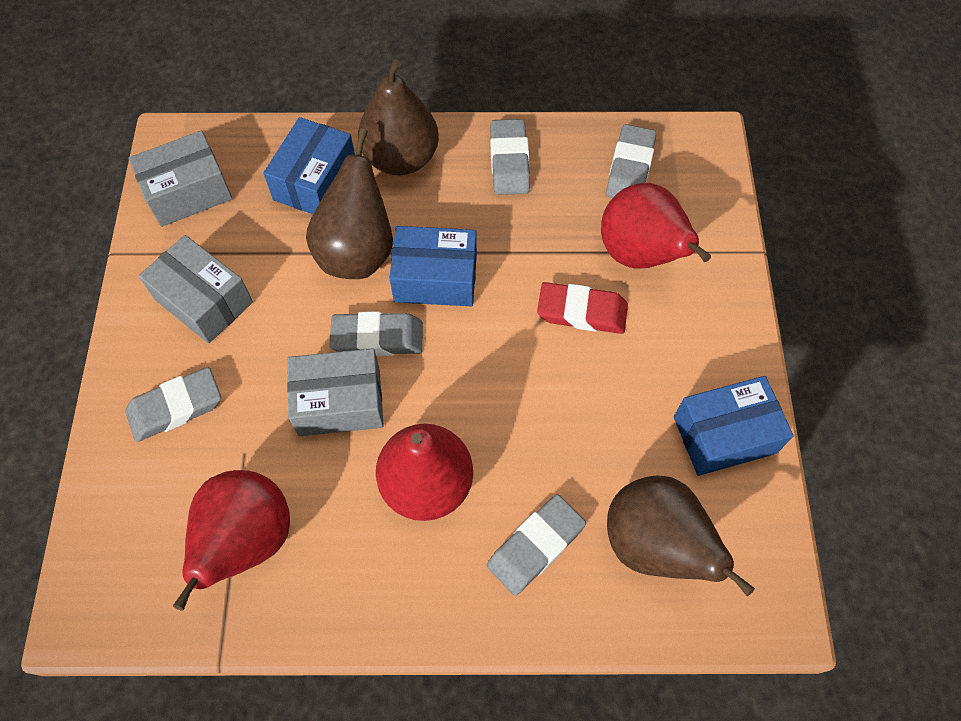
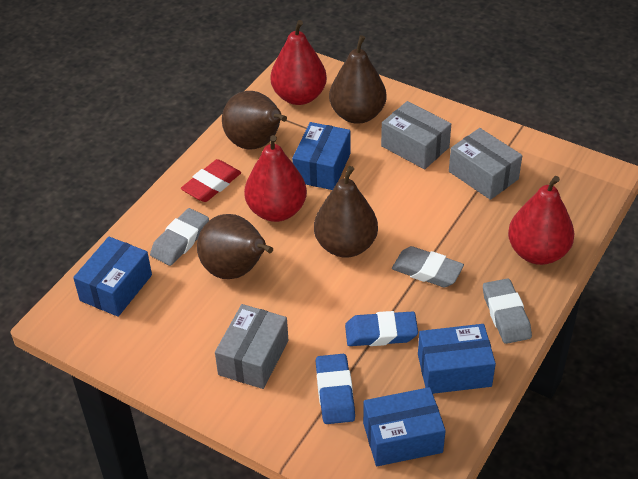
blue box: 3 -> 4
blue eraser: 0 -> 2
brown pear: 3 -> 4
grey eraser: 5 -> 3

